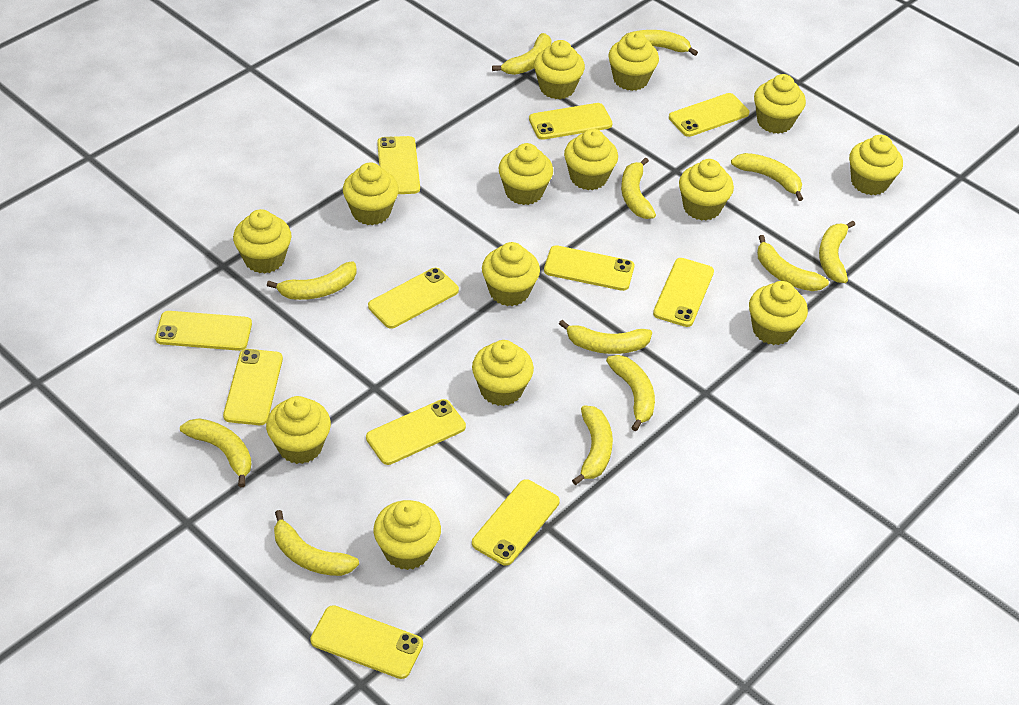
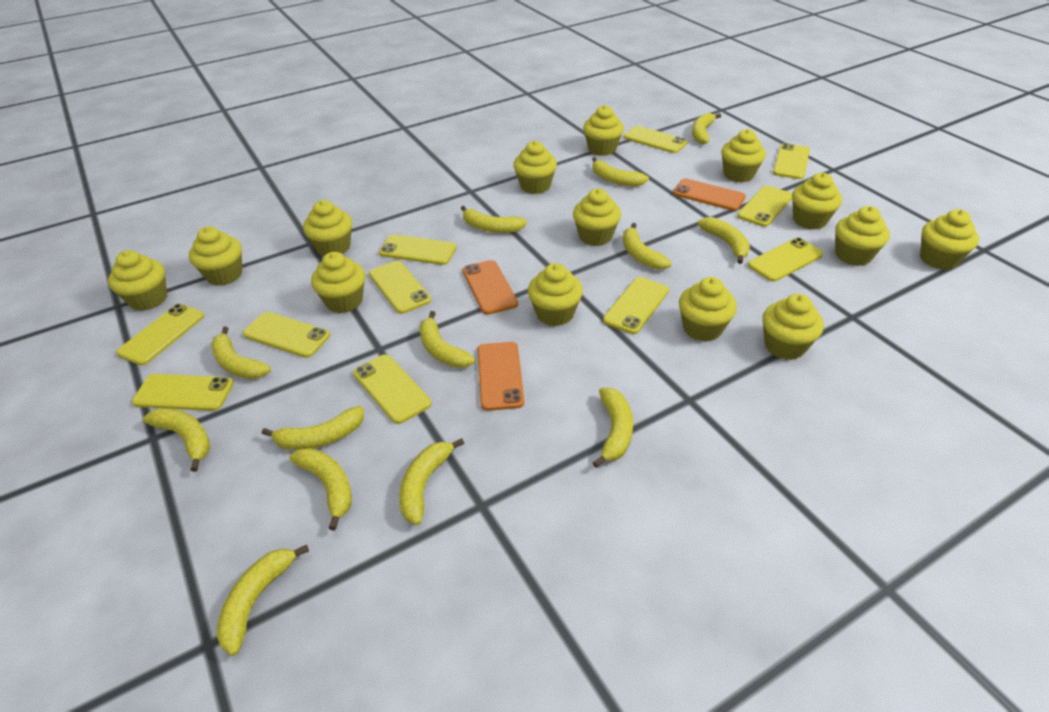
orange phone: 0 -> 3
yellow banana: 12 -> 13

